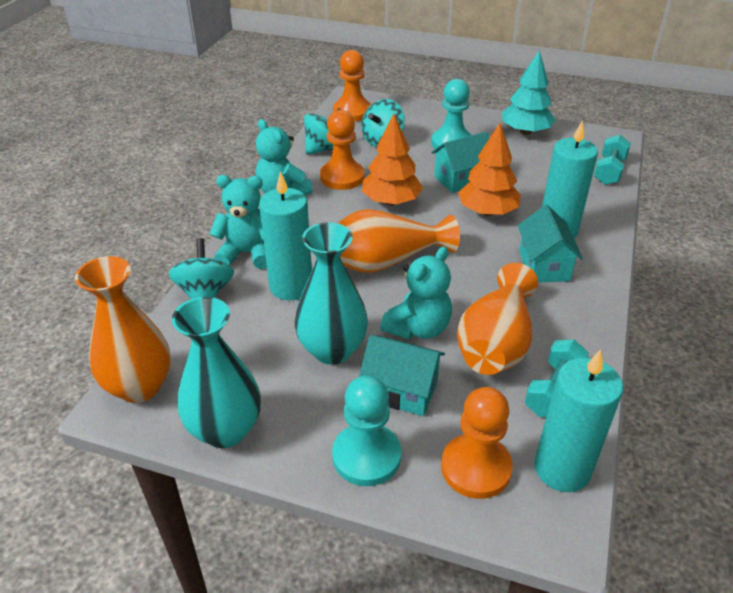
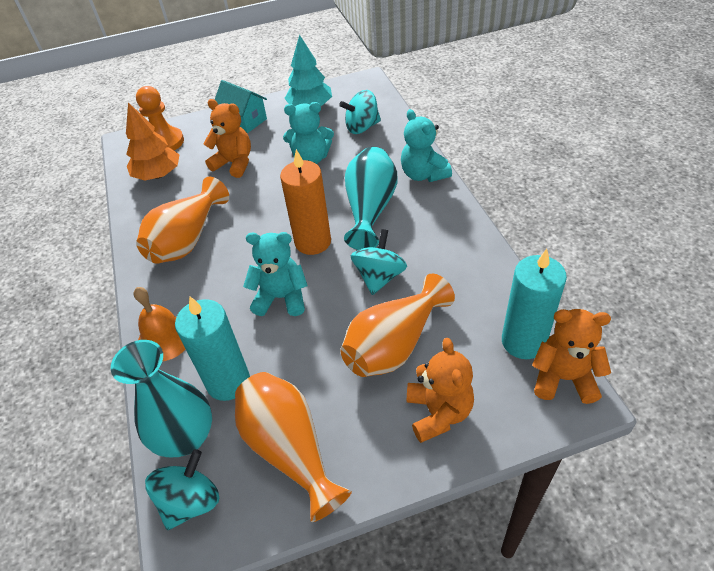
orange bell: 0 -> 1
orange candle: 0 -> 1
orange pawn: 3 -> 1
orange teddy bear: 0 -> 3
orange tree: 2 -> 1
turquoise candle: 3 -> 2
turquoise dumbbell: 2 -> 0
turquoise house: 3 -> 1
turquoise pawn: 2 -> 0

